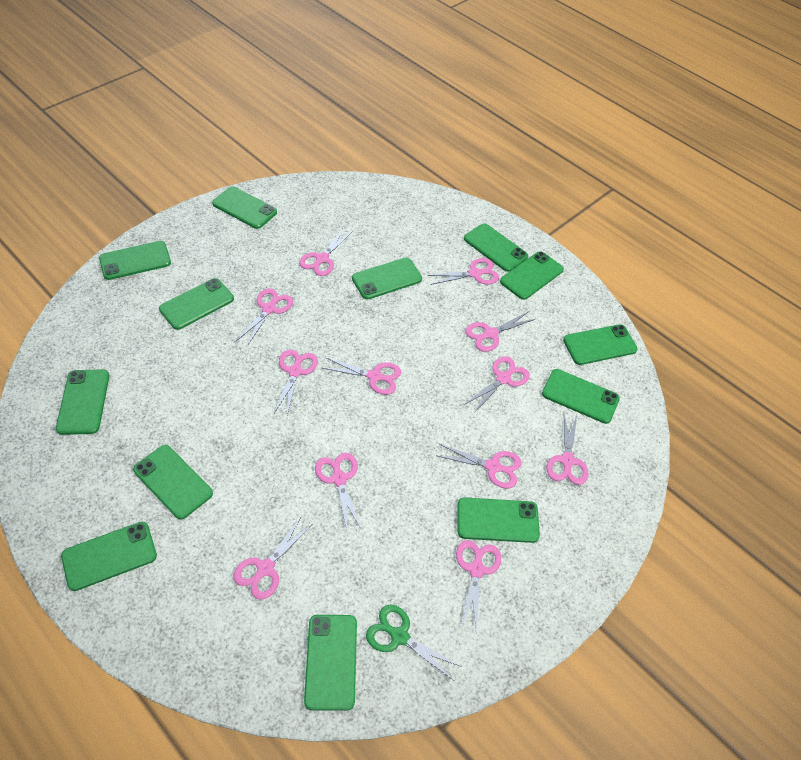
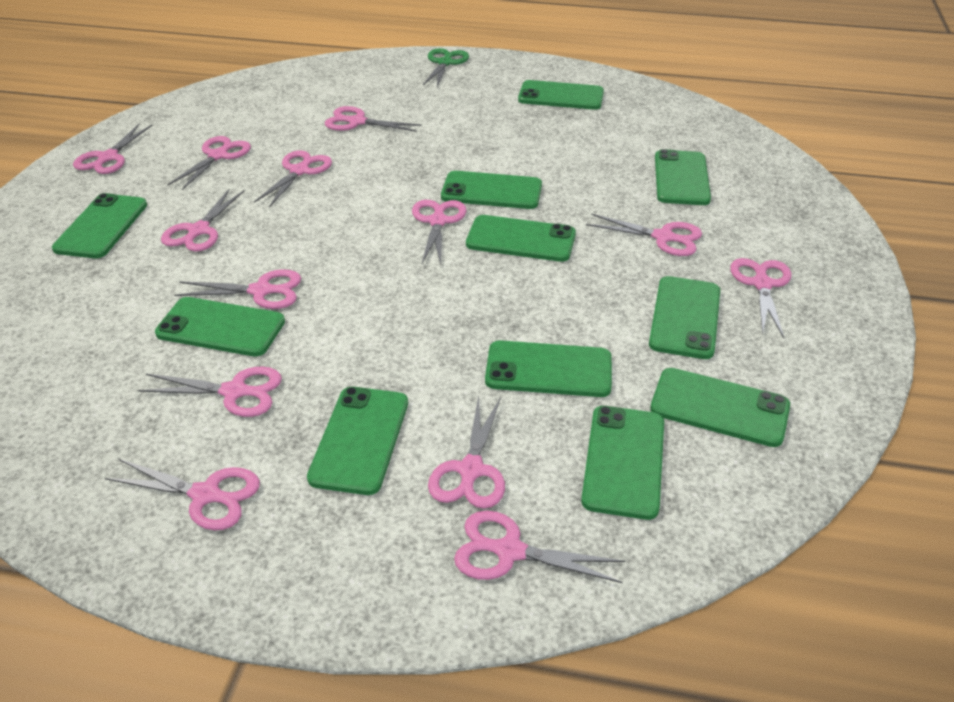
green phone: 13 -> 11
pink scissors: 12 -> 13

